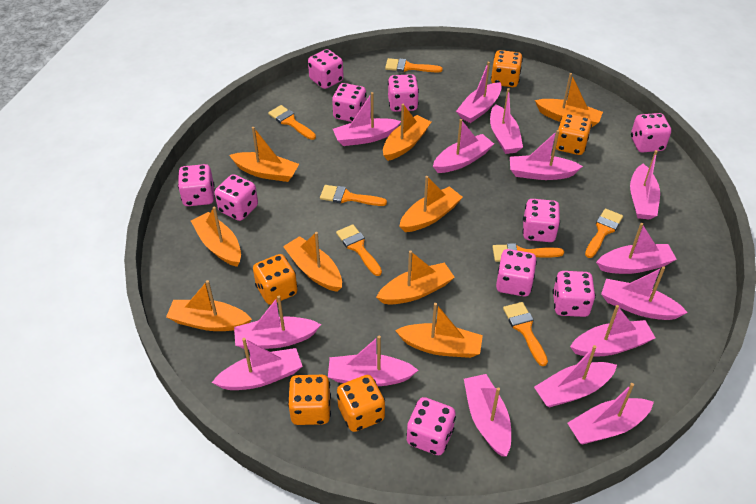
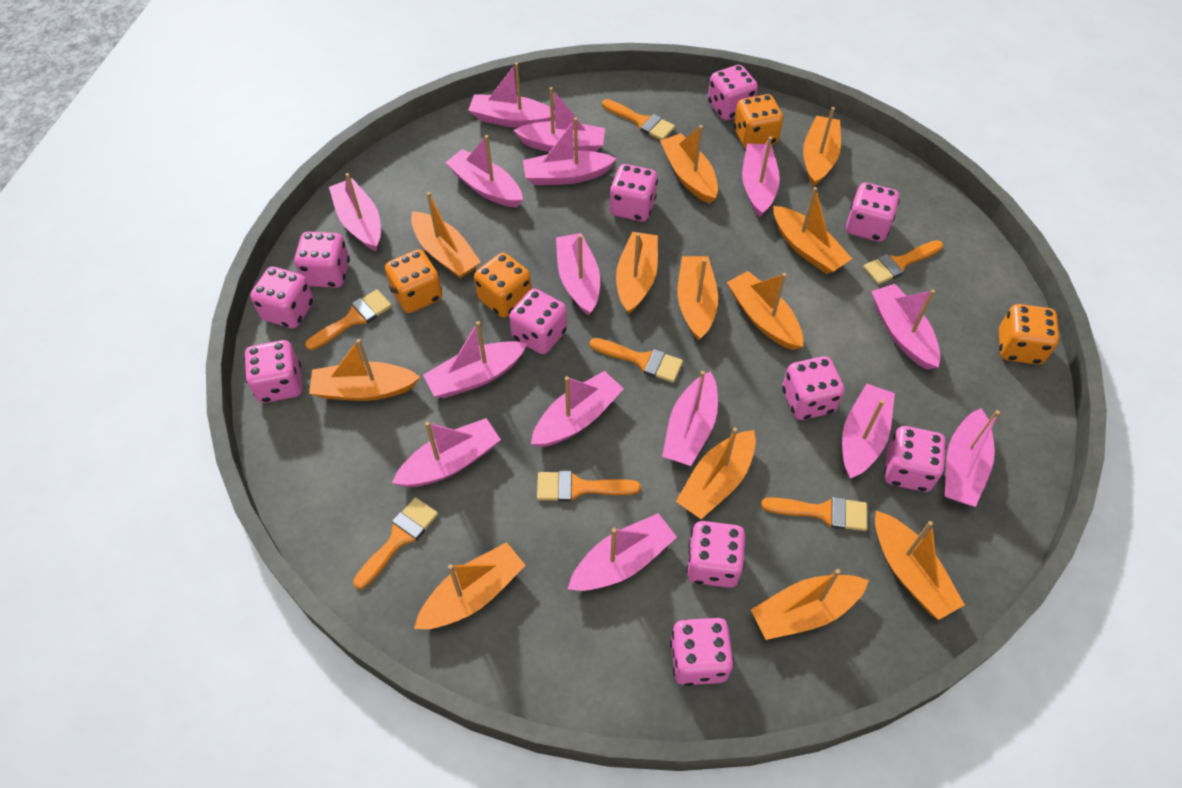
orange boat: 9 -> 12
orange dice: 5 -> 4
pink dice: 10 -> 11

